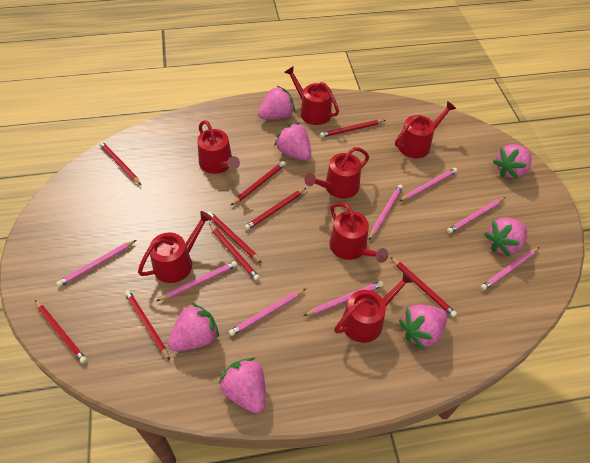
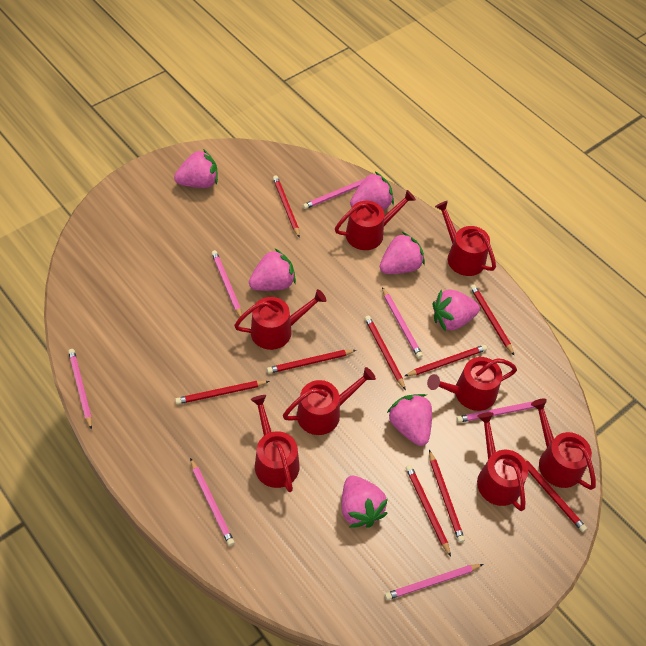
pink pencil: 8 -> 7
red watering can: 7 -> 8

